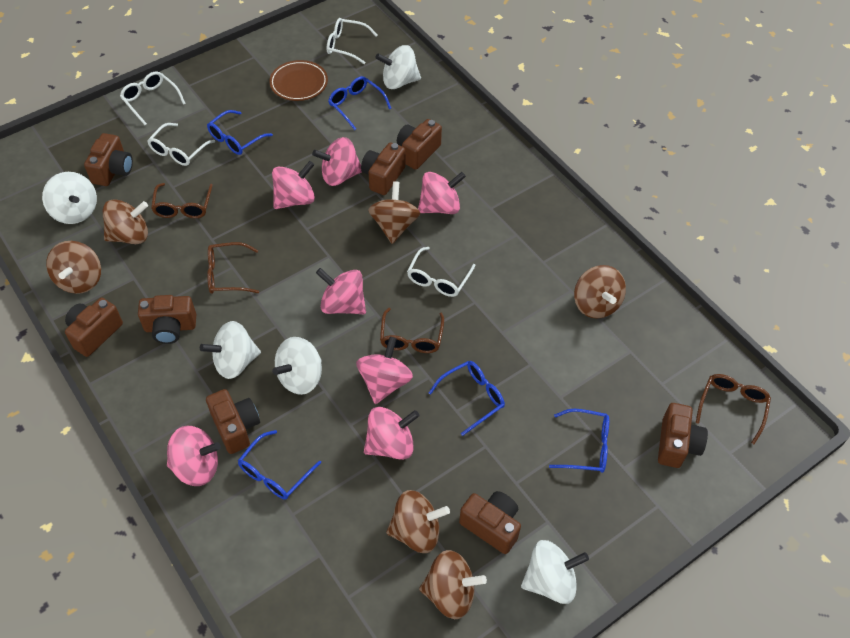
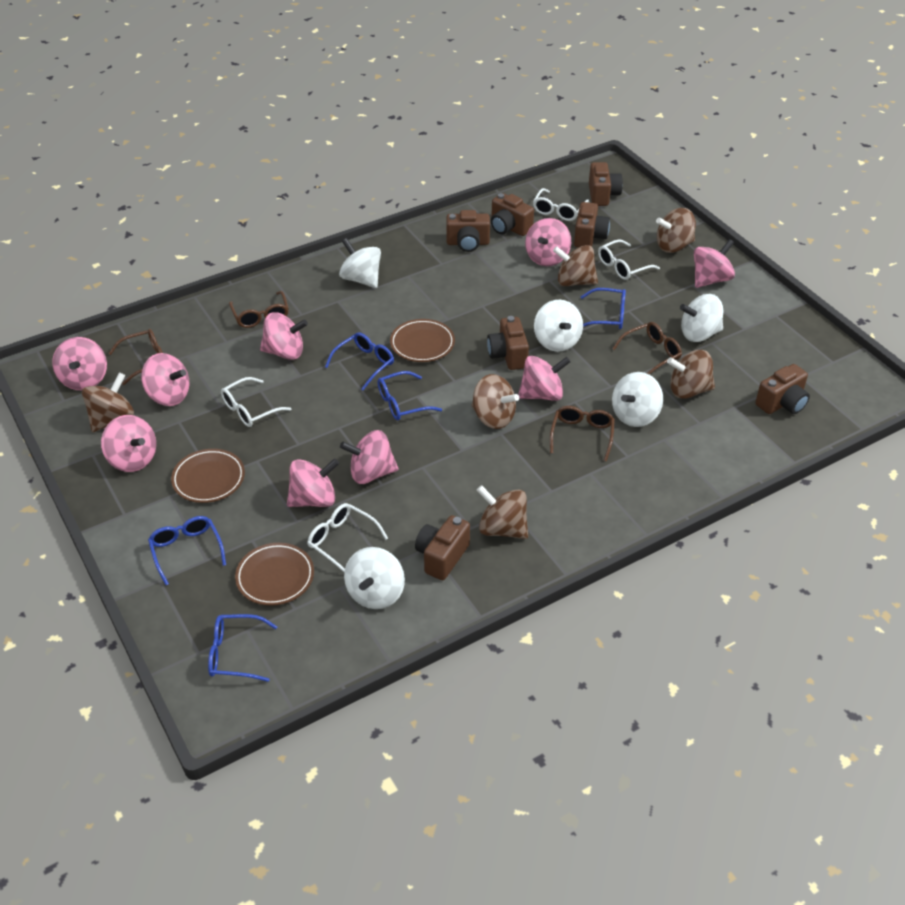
brown camera: 8 -> 7
brown plate: 1 -> 3
pink spinning top: 7 -> 9

